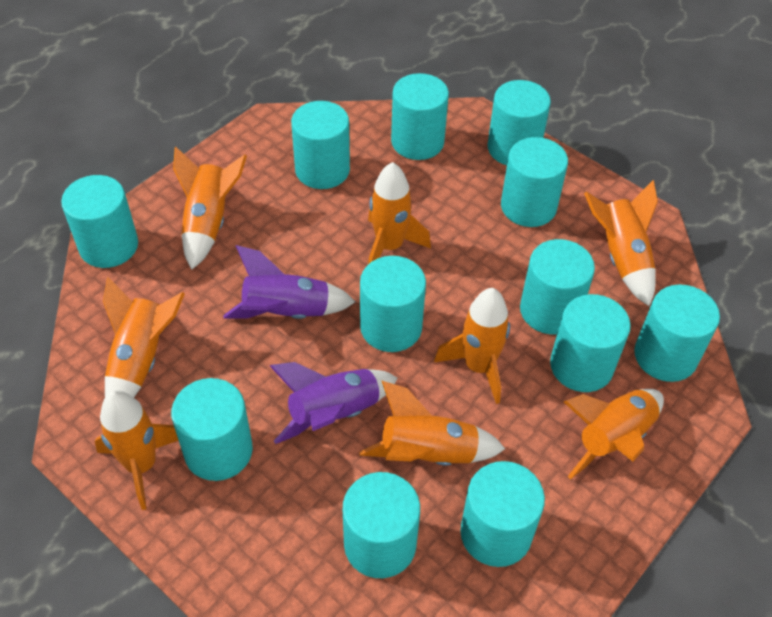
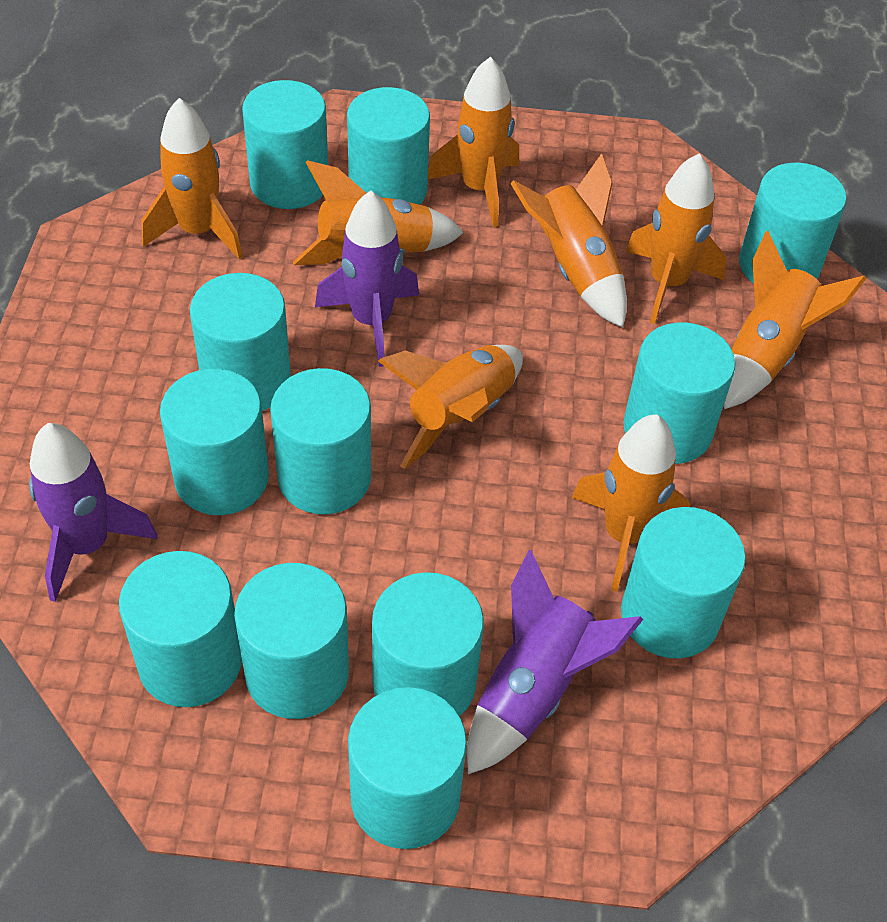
purple rocket: 2 -> 3

